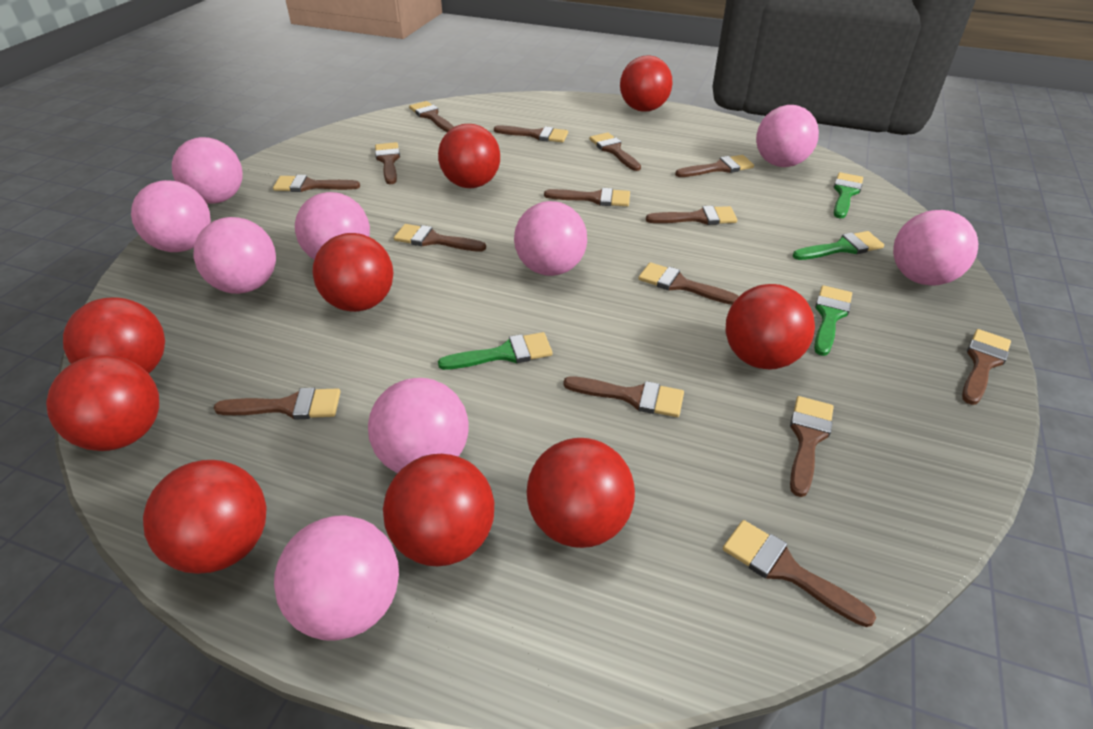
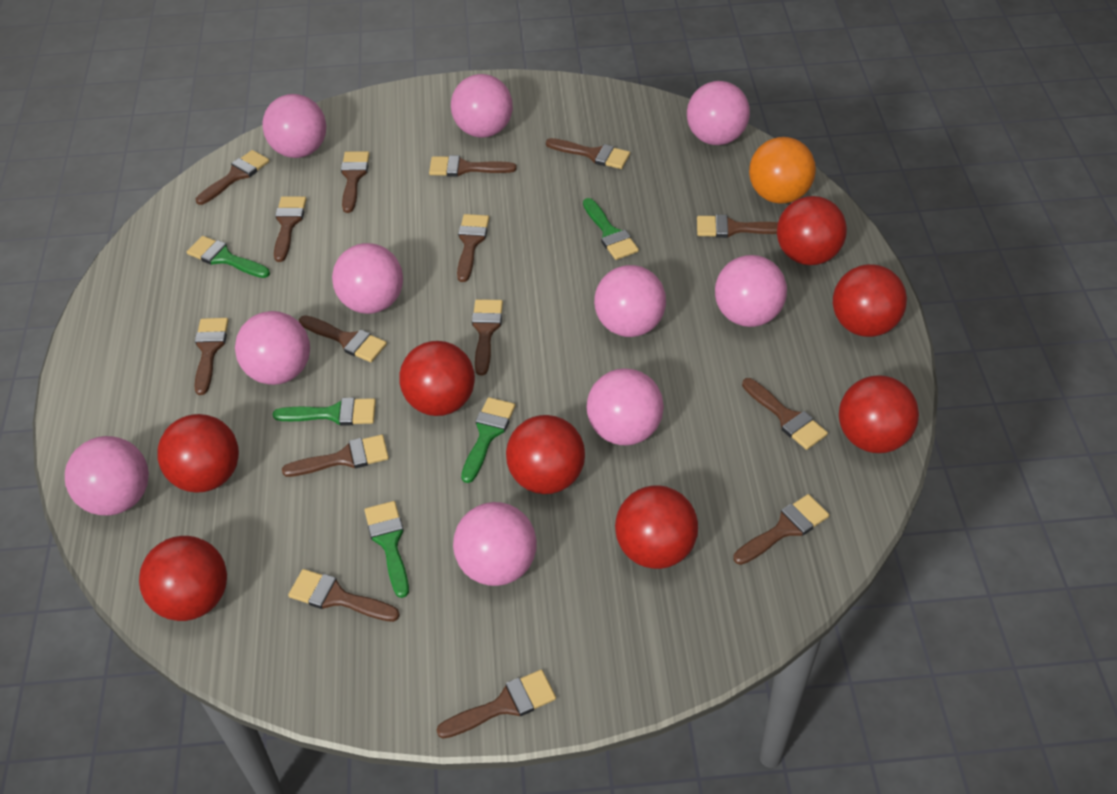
green brush: 4 -> 5
orange ball: 0 -> 1
pink ball: 9 -> 10
red ball: 9 -> 8

